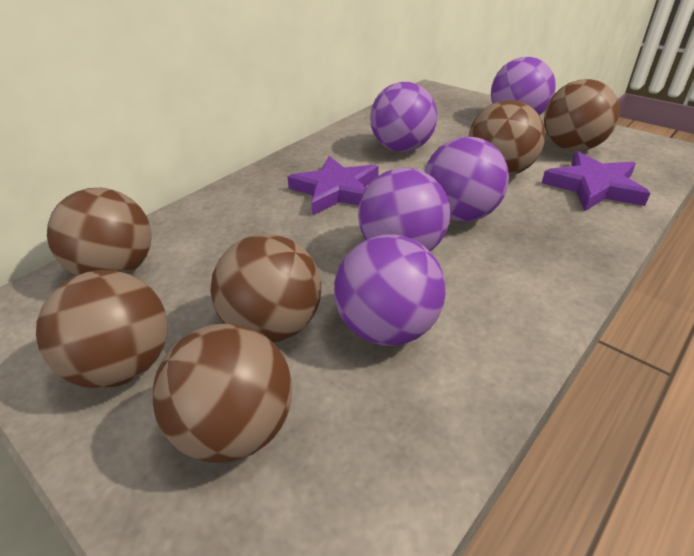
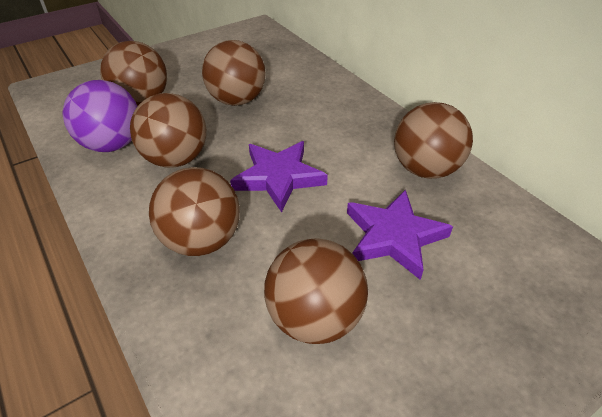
purple ball: 5 -> 1

